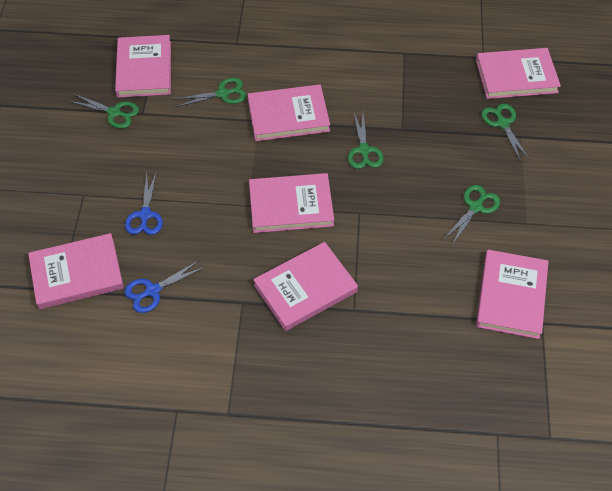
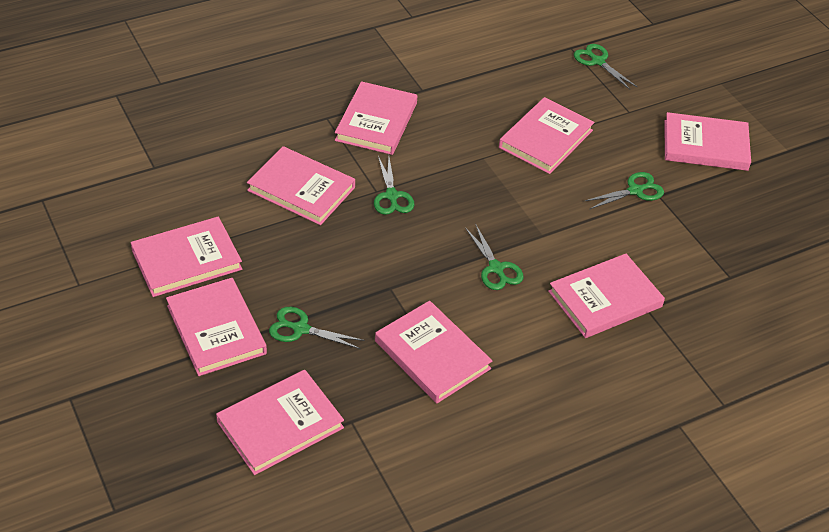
blue scissors: 2 -> 0
pink book: 7 -> 9

